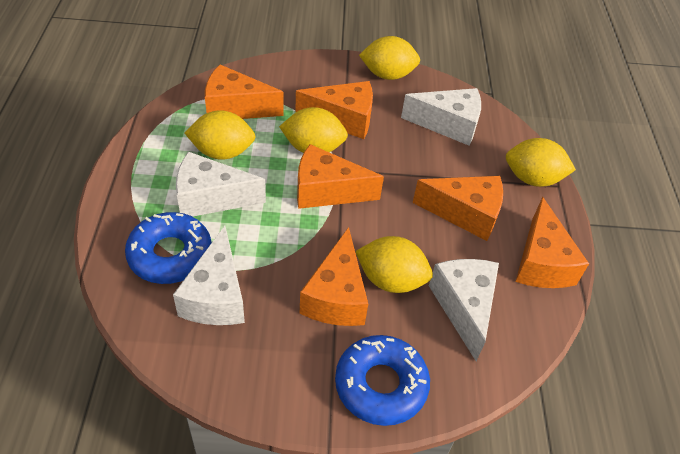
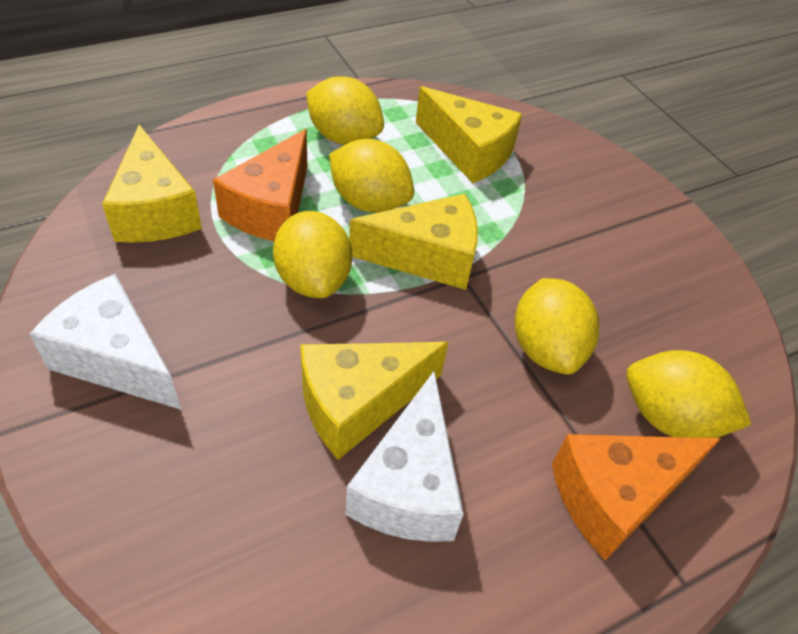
blue donut: 2 -> 0
orange cheese: 6 -> 2
white cheese: 4 -> 2
yellow cheese: 0 -> 4

